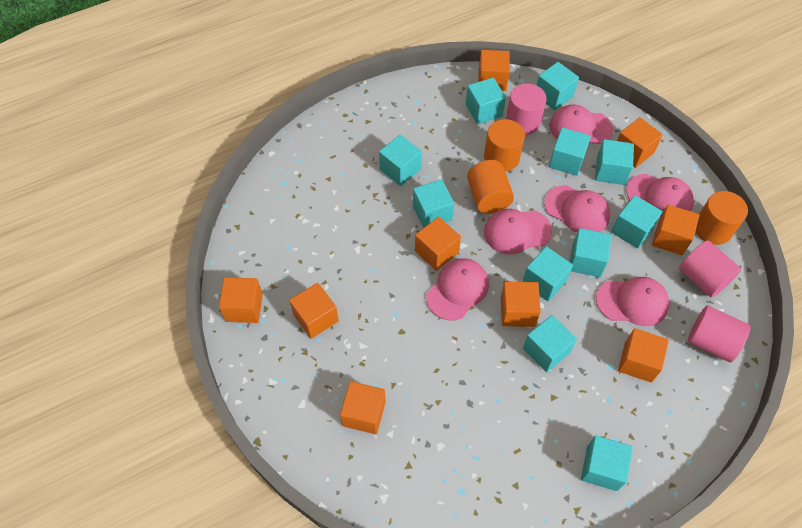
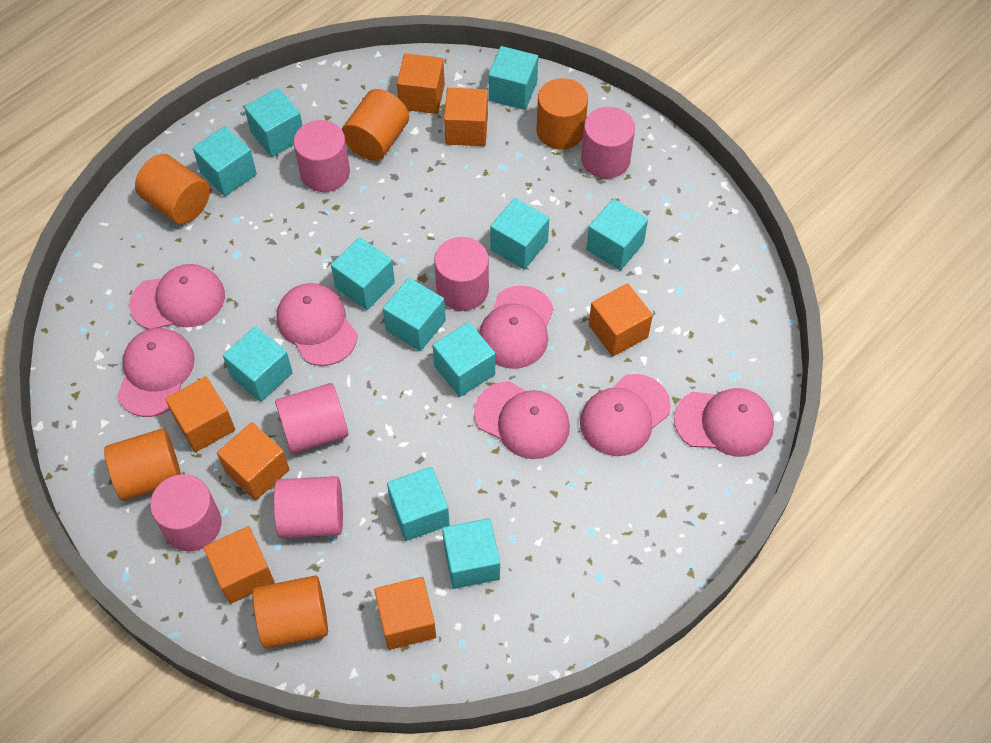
orange cube: 9 -> 7
orange cylinder: 3 -> 5
pink cap: 6 -> 7
pink cylinder: 3 -> 6

